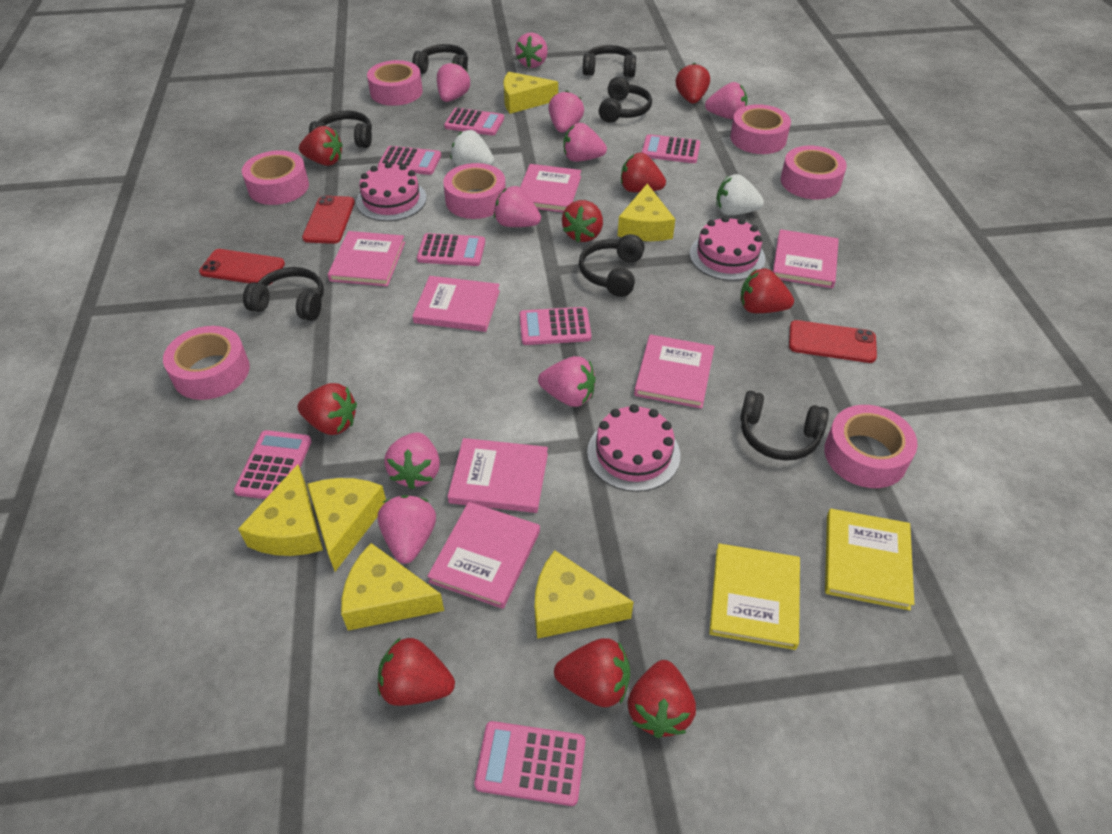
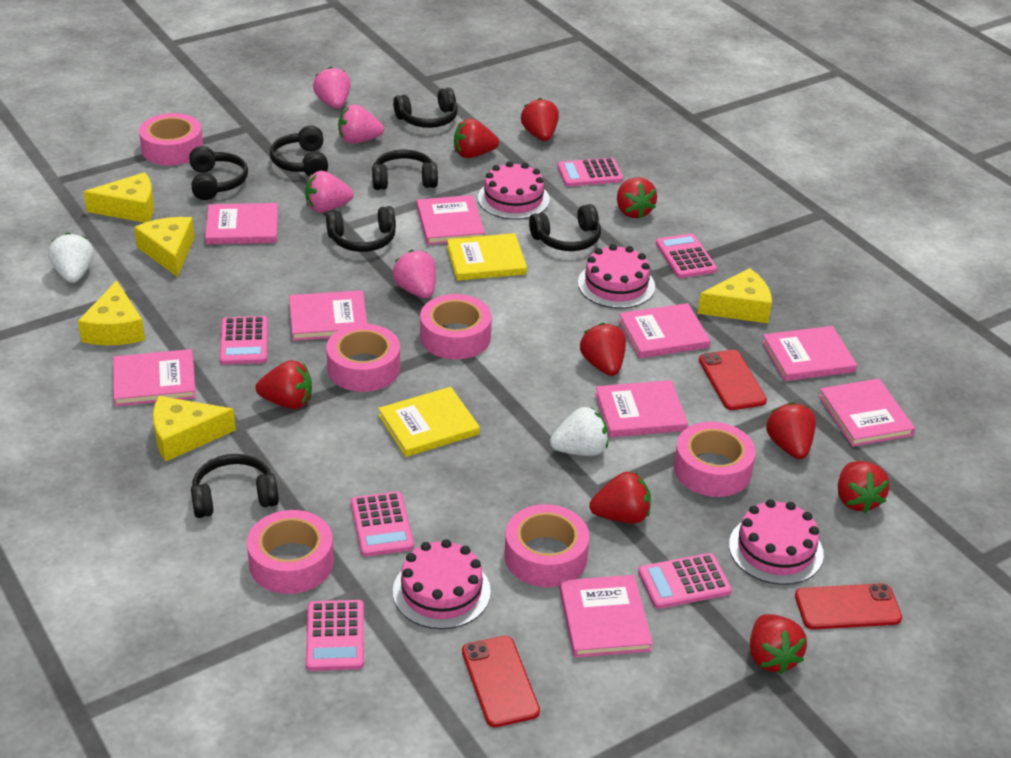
pink book: 7 -> 9
pink cake: 3 -> 4
pink calculator: 7 -> 6
pink strawberry: 9 -> 4
pink tape: 7 -> 6
yellow cheese: 6 -> 5

